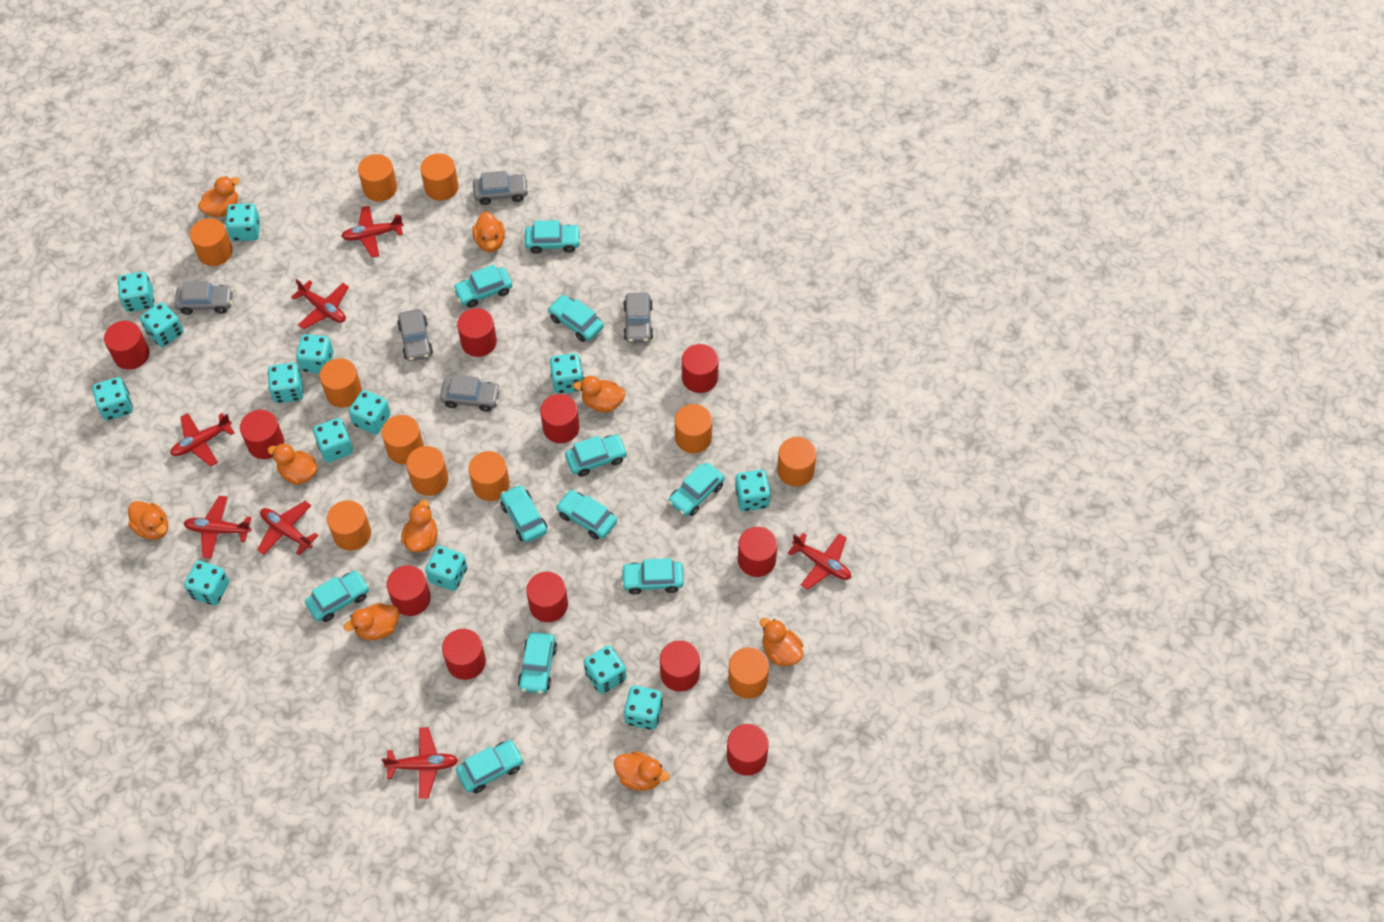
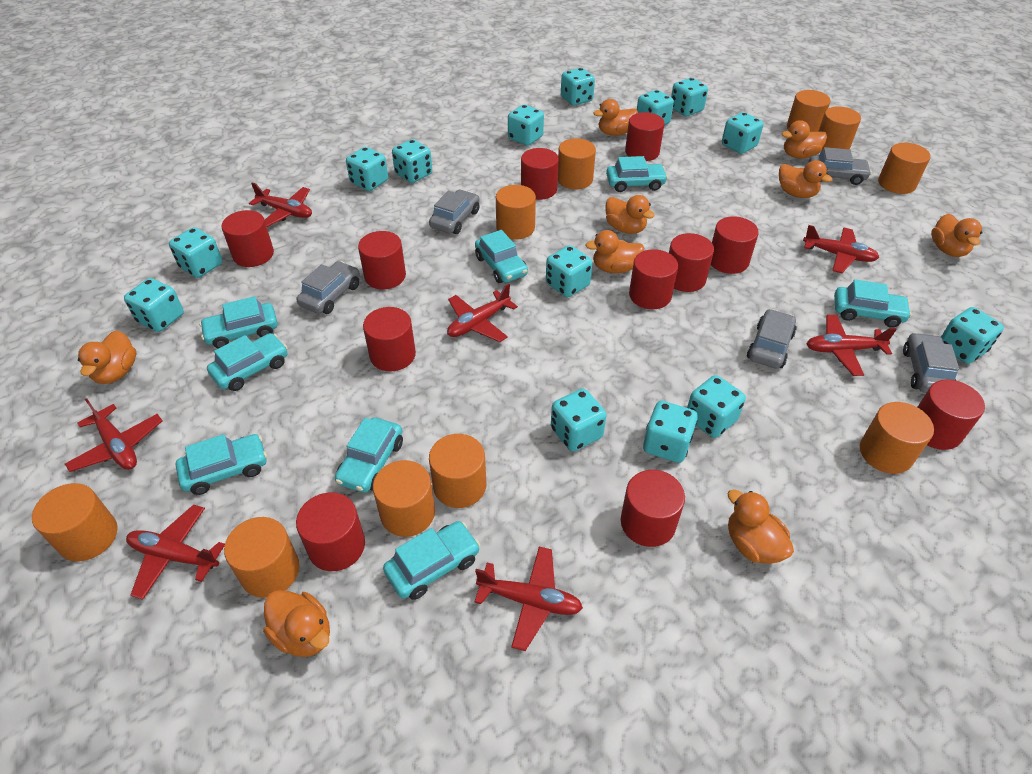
orange cylinder: 11 -> 10
turquoise car: 11 -> 8

